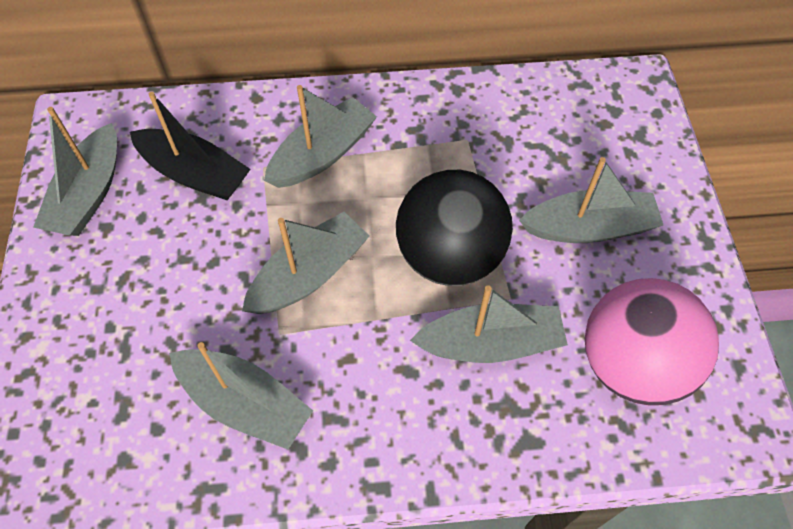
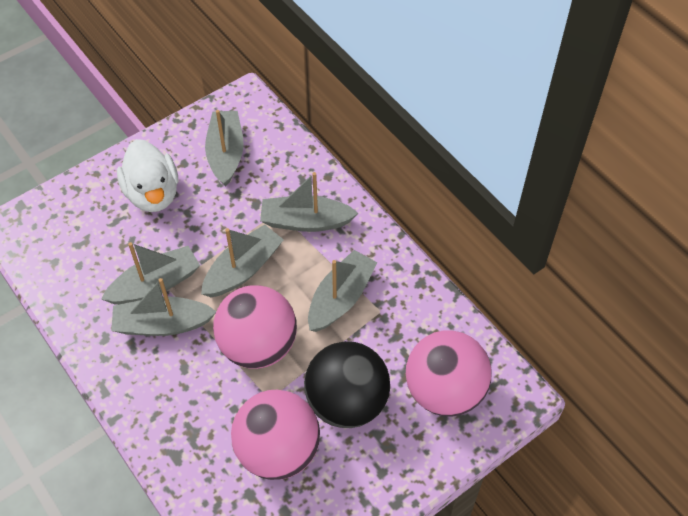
black boat: 1 -> 0
pink ball: 1 -> 3
white duck: 0 -> 1

